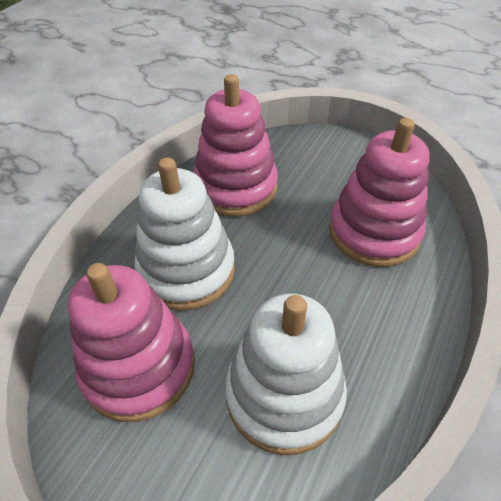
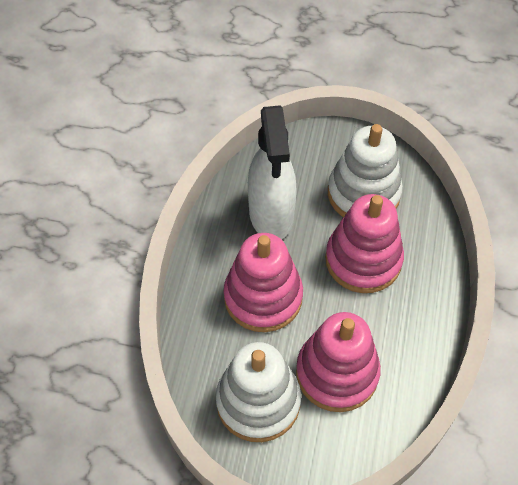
white spray bottle: 0 -> 1

